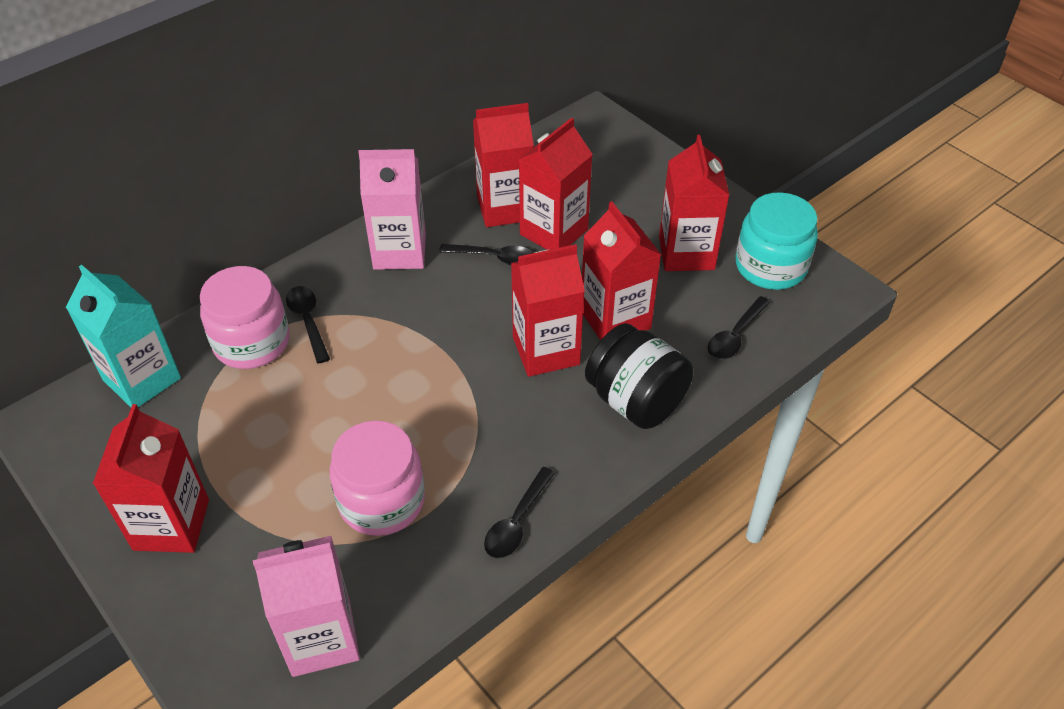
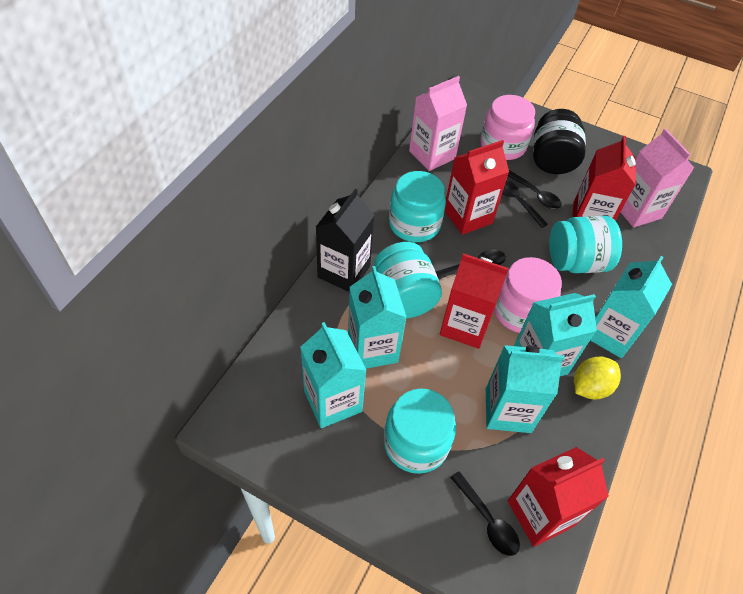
black carton: 0 -> 1
red carton: 6 -> 4
turquoise carton: 1 -> 5
turquoise jar: 1 -> 4
yellow lemon: 0 -> 1

